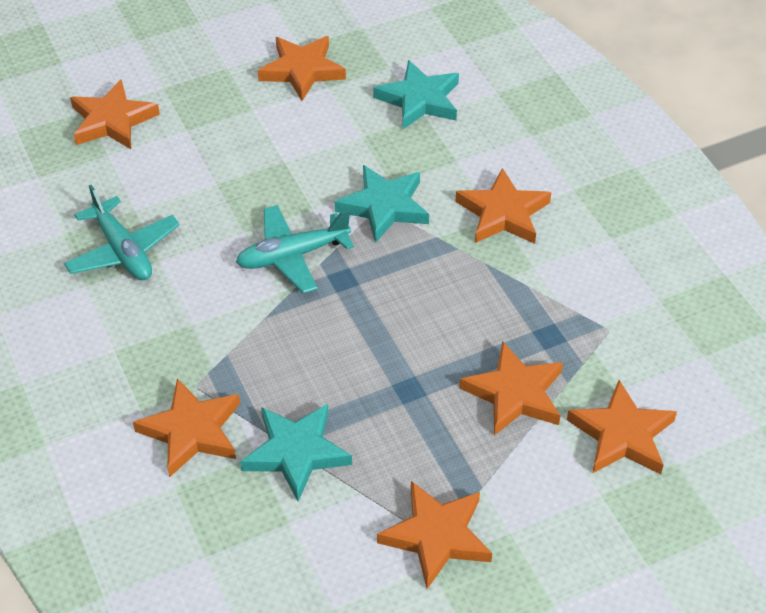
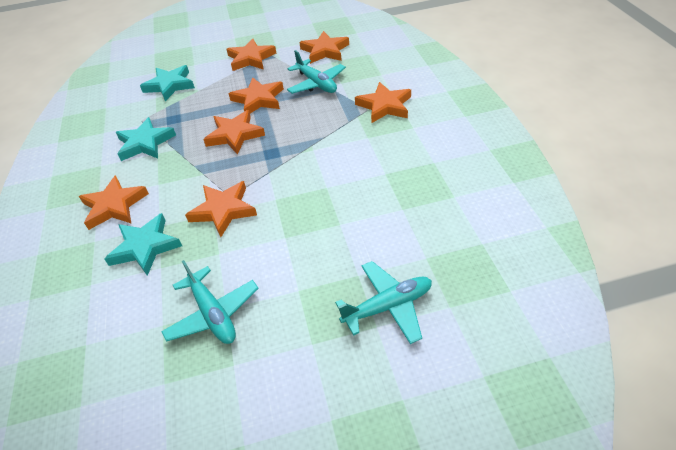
turquoise plane: 2 -> 3

